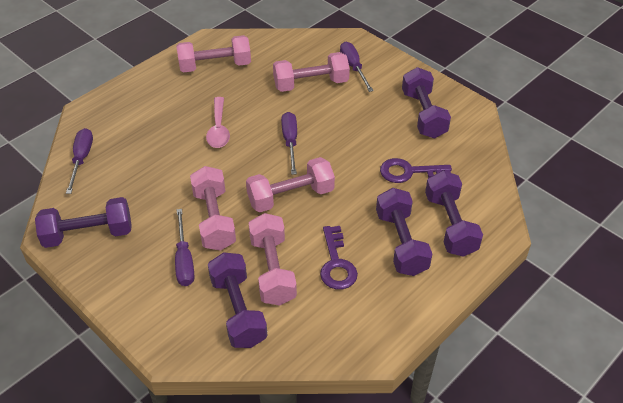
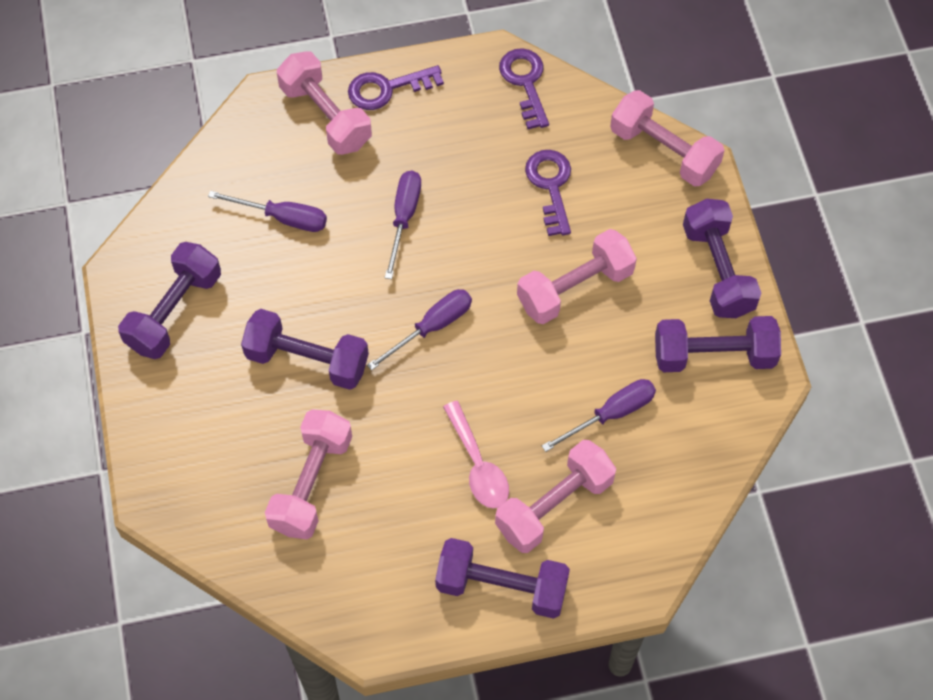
purple key: 2 -> 3

